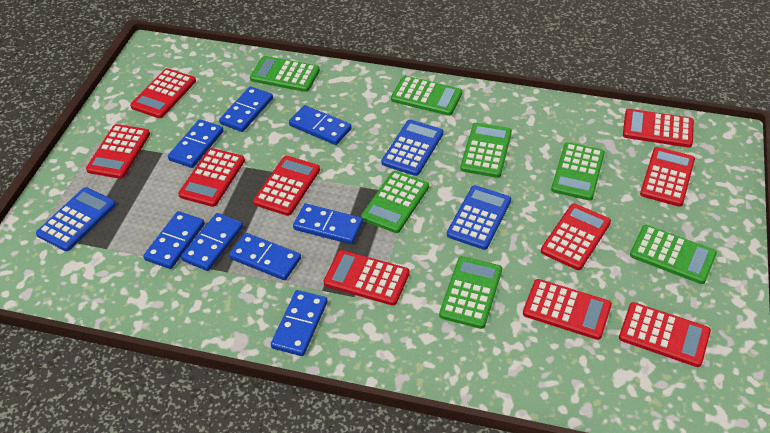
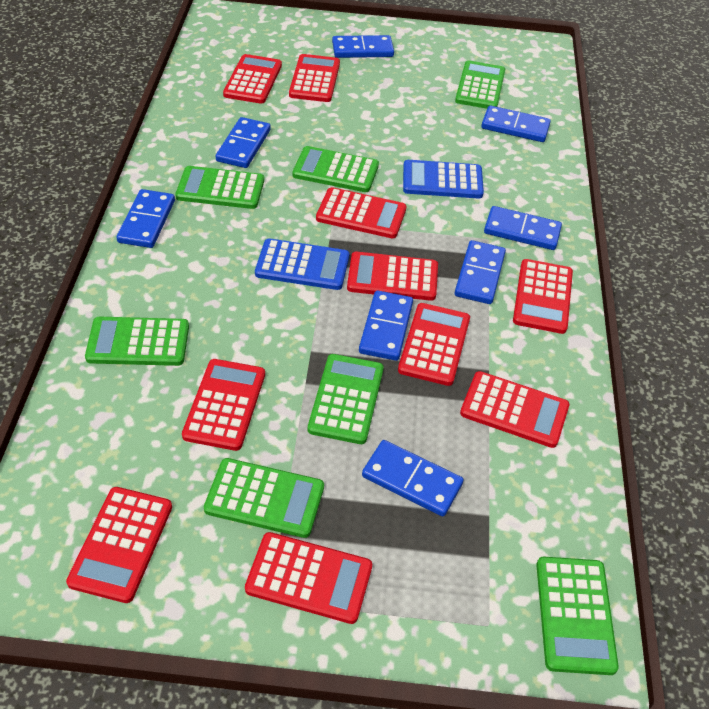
blue calculator: 3 -> 2

